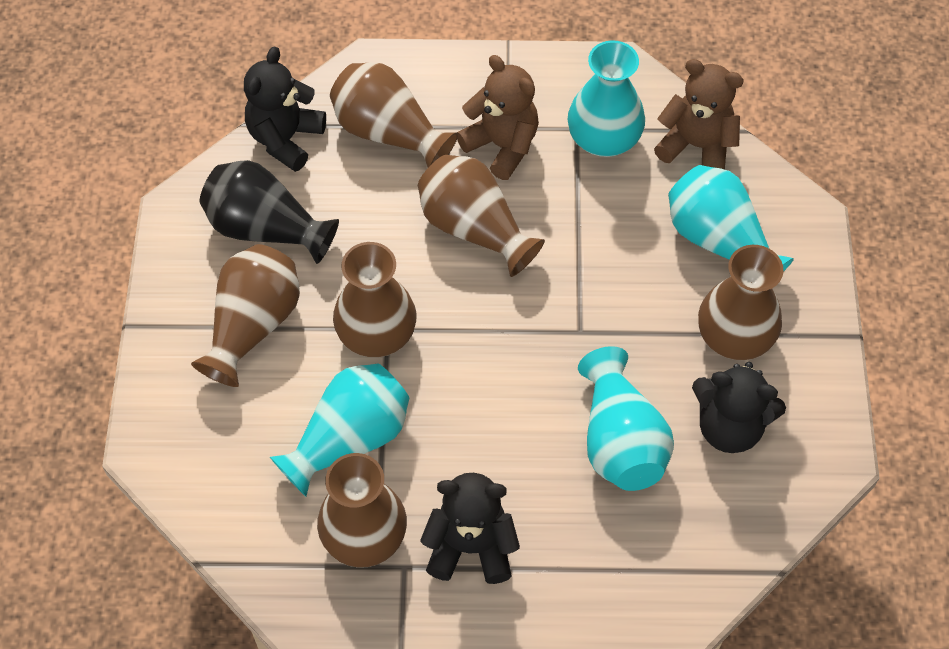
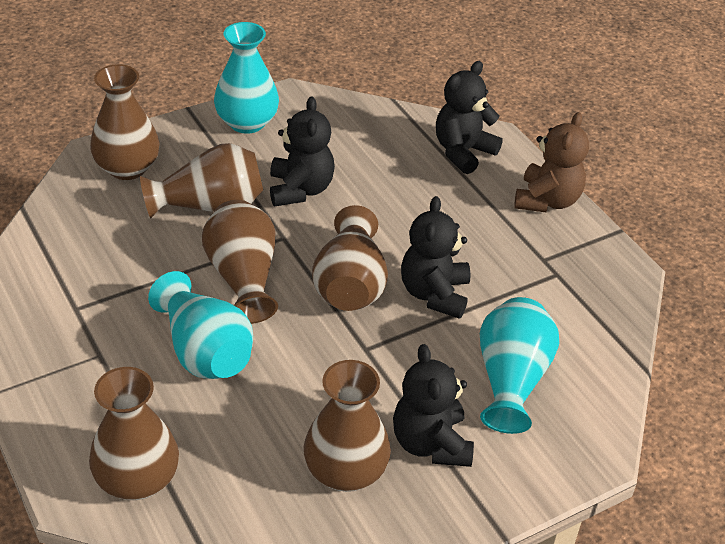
black teddy bear: 3 -> 4
black vase: 1 -> 0
brown teddy bear: 2 -> 1
turquoise vase: 4 -> 3

